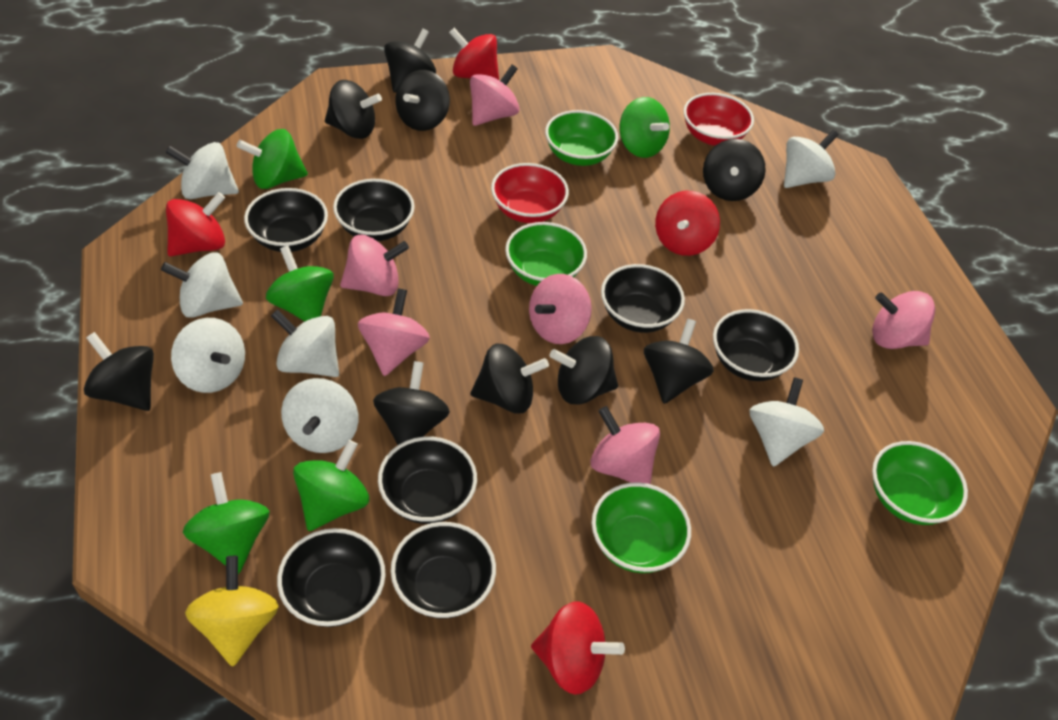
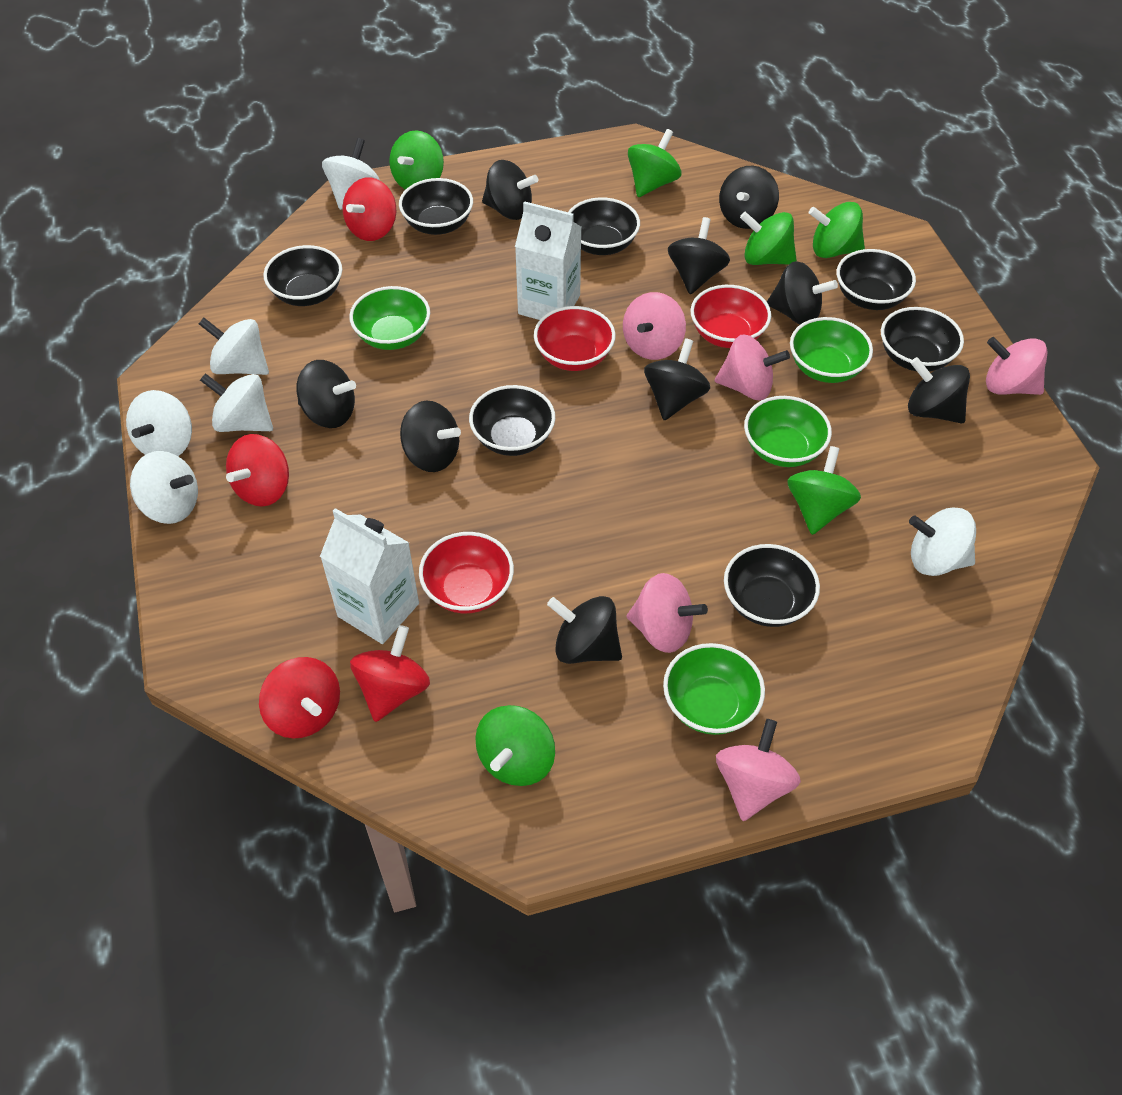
green spinning top: 5 -> 6
pink spinning top: 6 -> 5
red bowl: 2 -> 3
white carton: 0 -> 2
white spinning top: 7 -> 6
yellow spinning top: 1 -> 0

